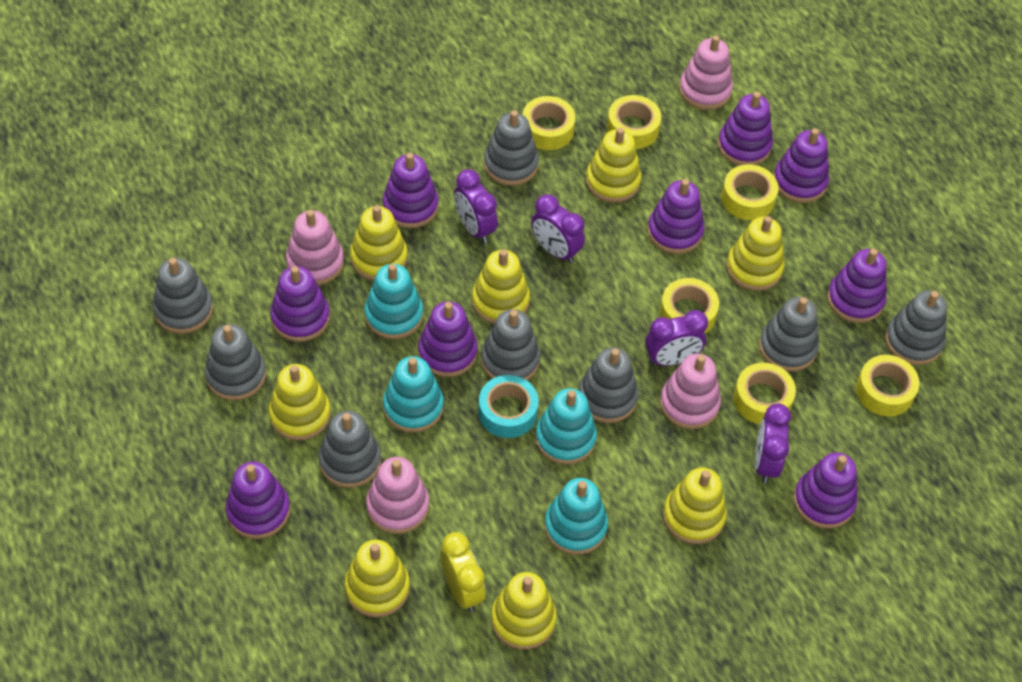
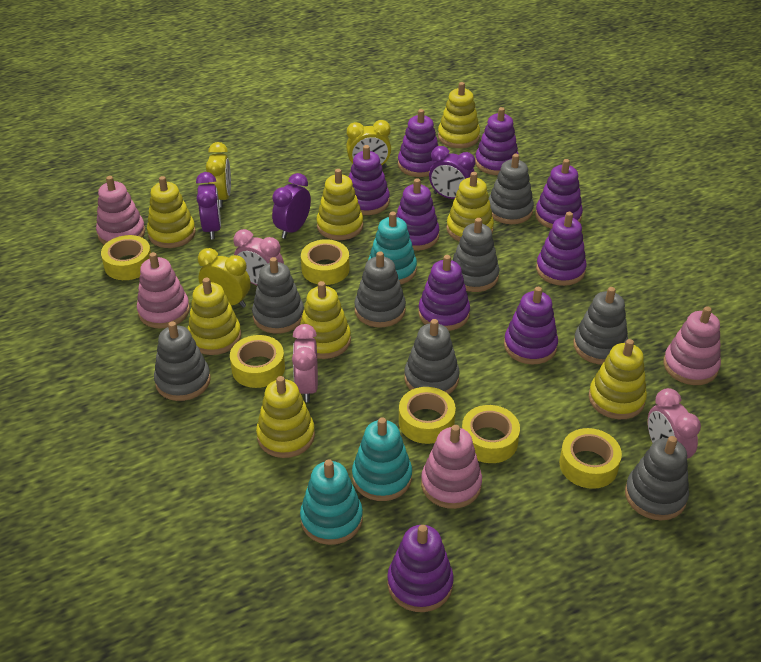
pink clock: 0 -> 3
purple clock: 4 -> 3
turquoise stacking toy: 4 -> 3
turquoise tape: 1 -> 0
yellow clock: 1 -> 3

